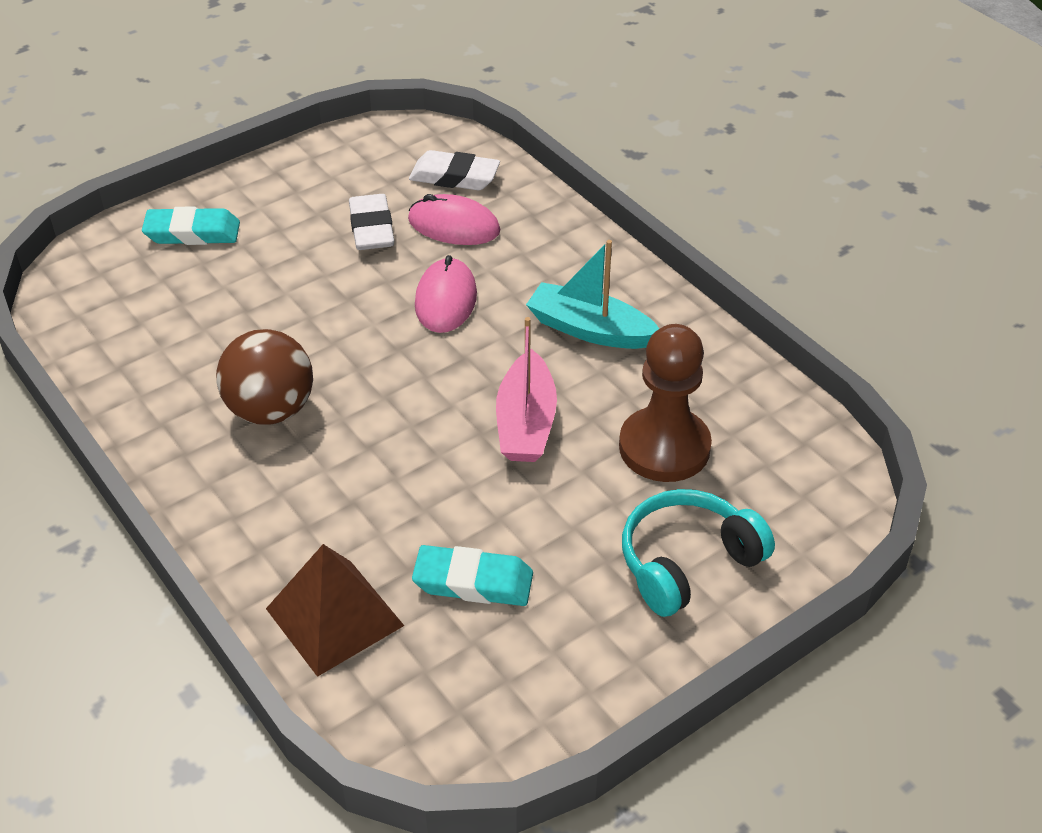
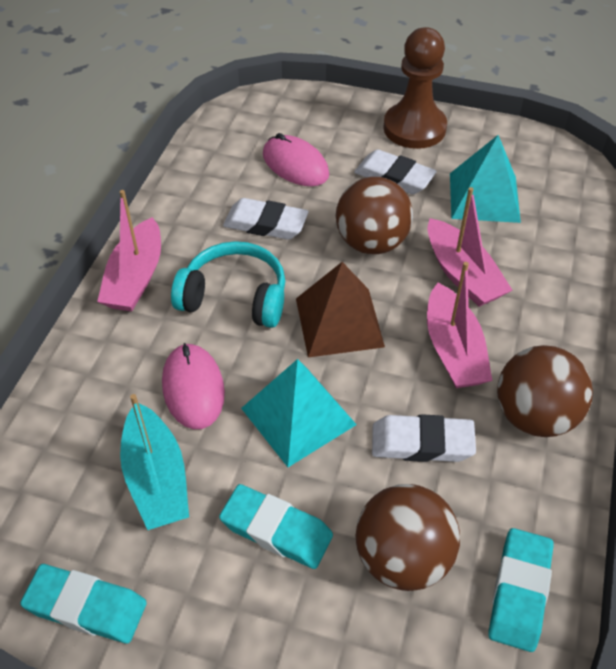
brown ball: 1 -> 3
pink boat: 1 -> 3
turquoise eraser: 2 -> 3
turquoise pyramid: 0 -> 2
white eraser: 2 -> 3

